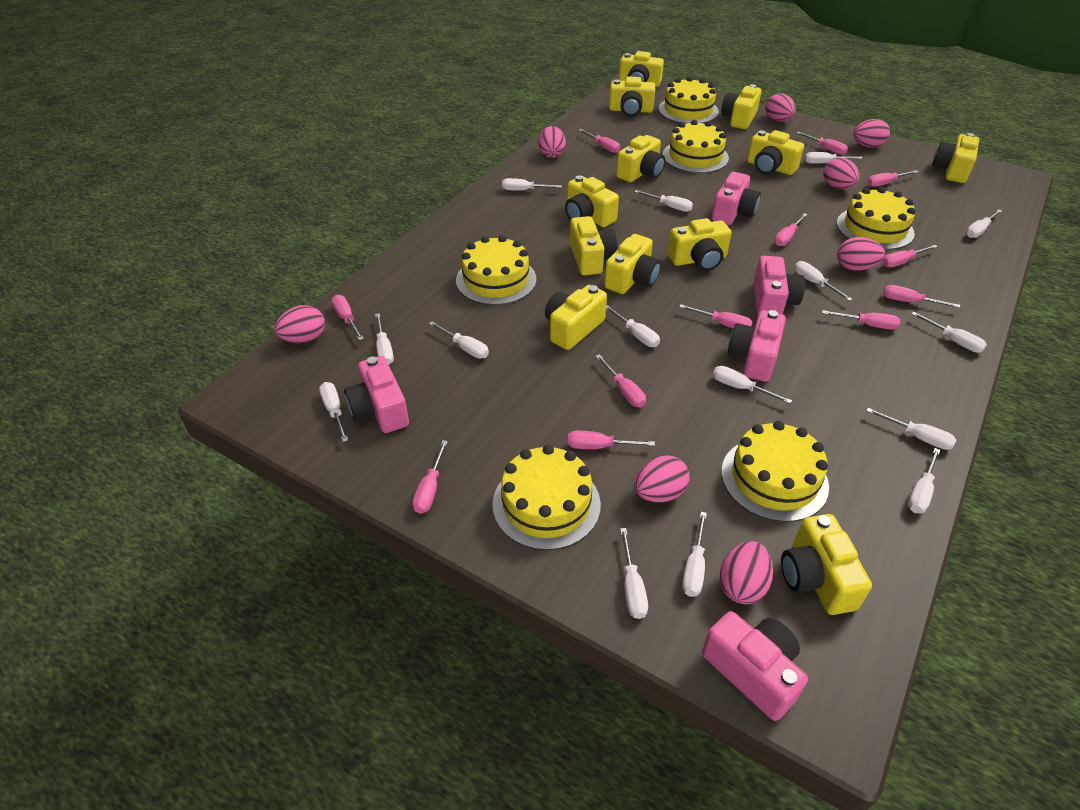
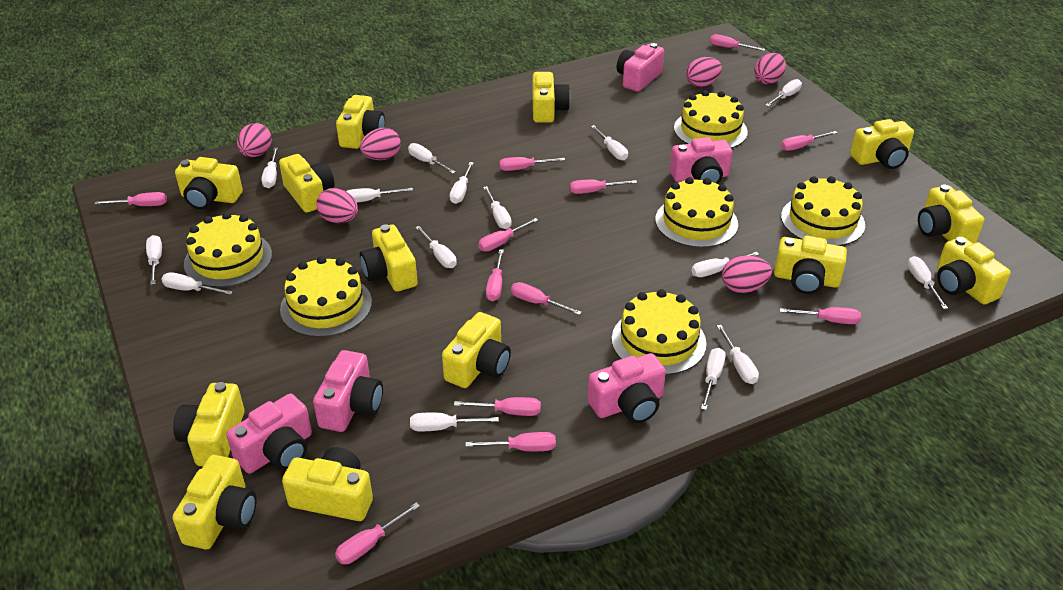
pink egg: 8 -> 6
yellow camera: 12 -> 13

